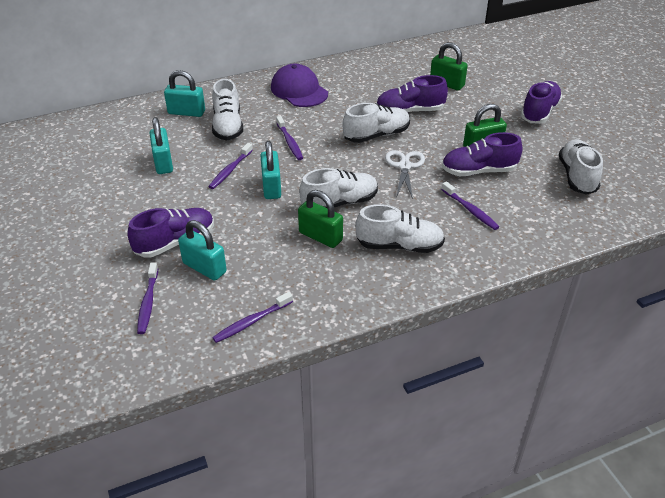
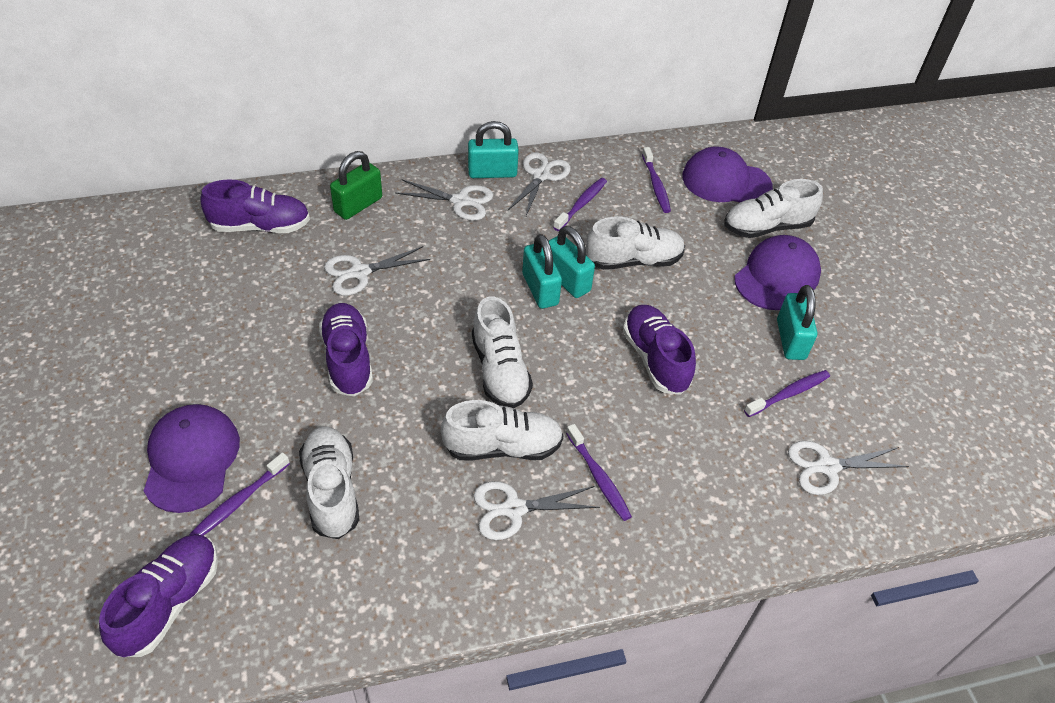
green padlock: 3 -> 1
purple cap: 1 -> 3
white scissors: 1 -> 5

